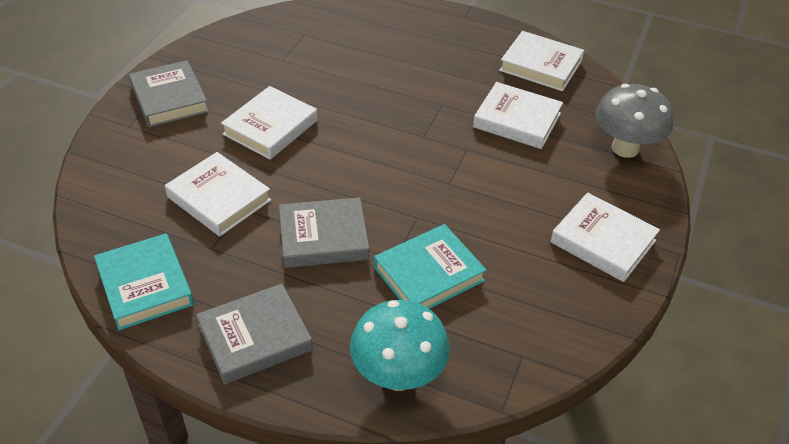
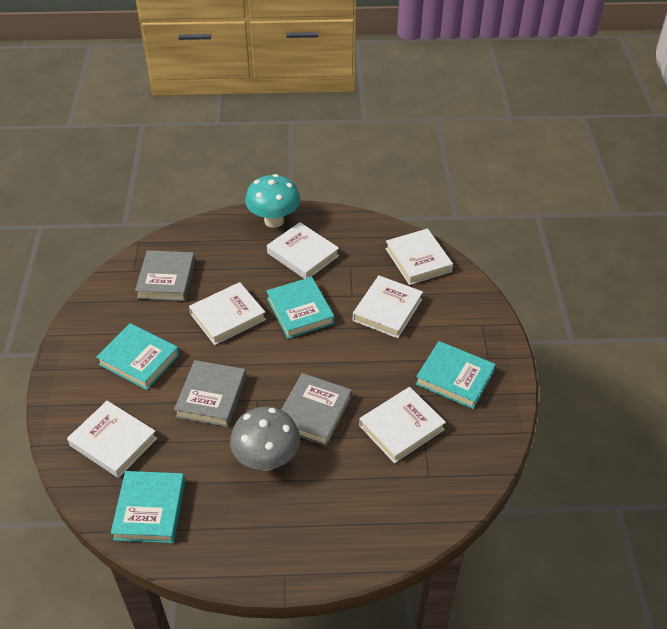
turquoise book: 2 -> 4
white book: 5 -> 6

